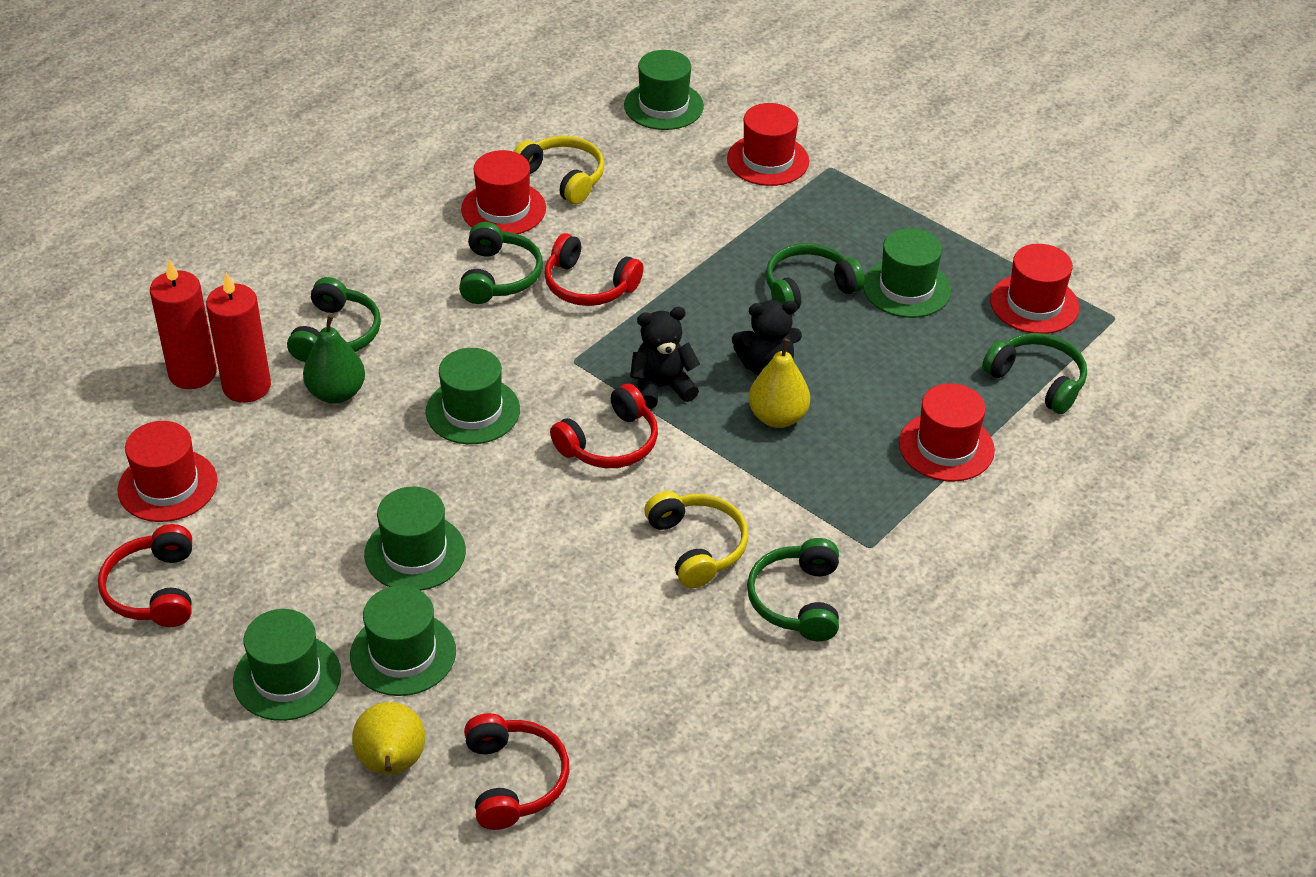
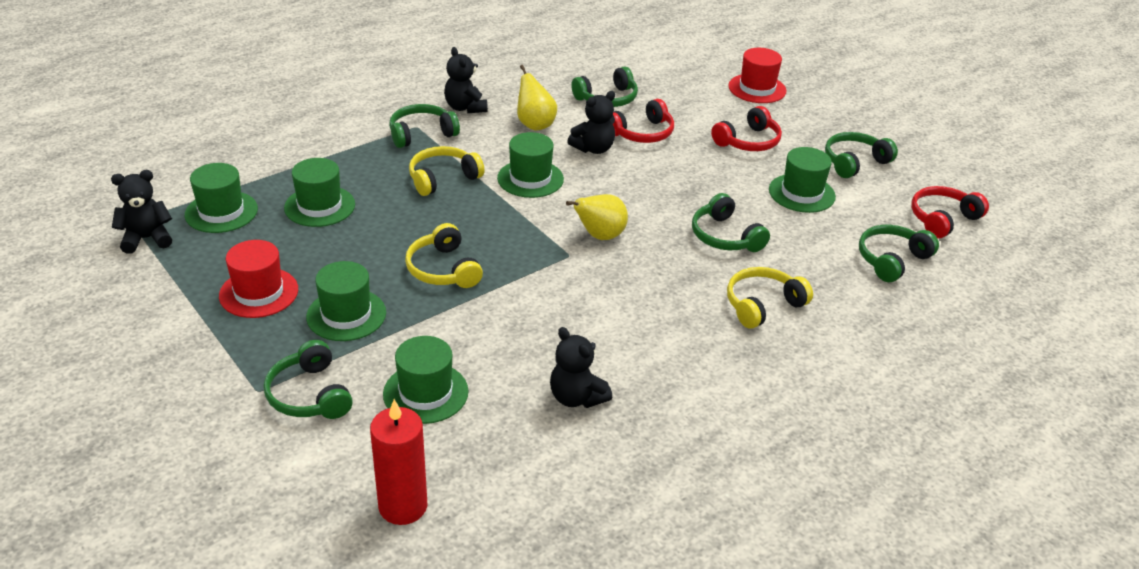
black teddy bear: 2 -> 4
green headphones: 5 -> 6
green pear: 1 -> 0
red candle: 2 -> 1
red hat: 5 -> 2
red headphones: 4 -> 3
yellow headphones: 2 -> 3

